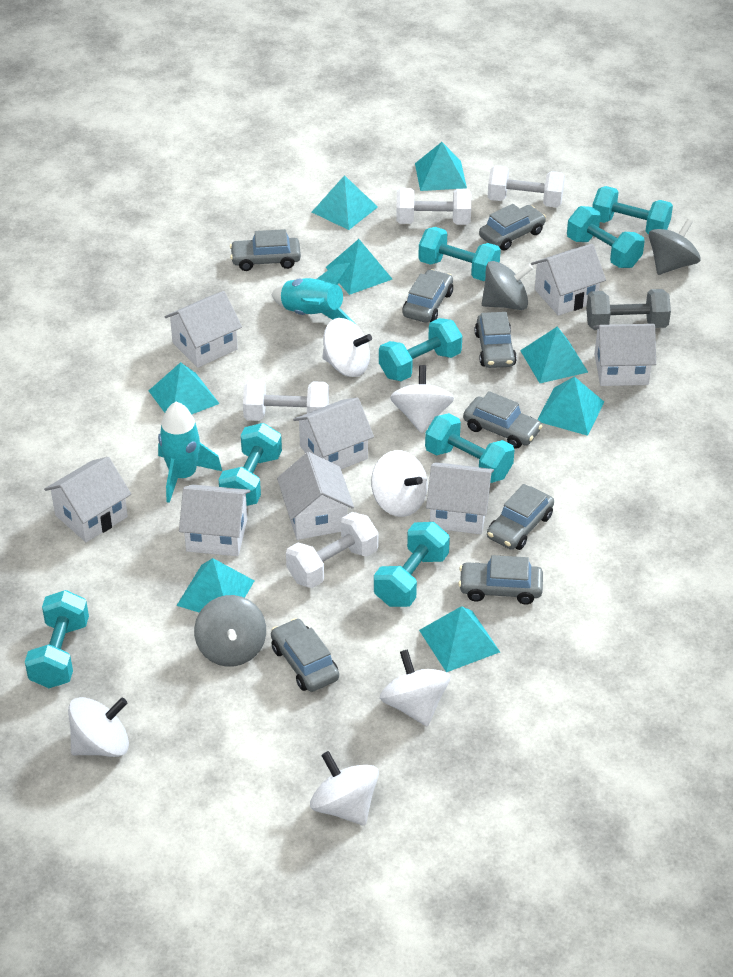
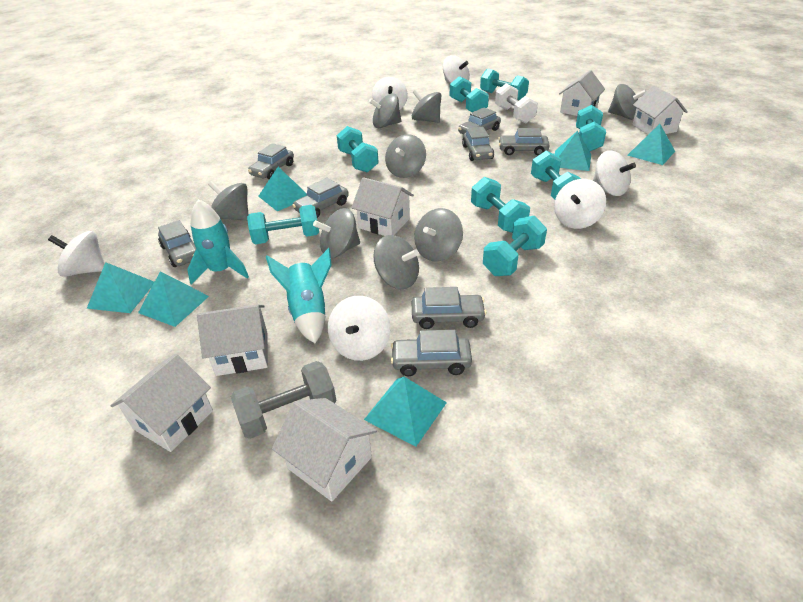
grey spinning top: 3 -> 8
turquoise pyramid: 8 -> 6
white dumbbell: 4 -> 1
white house: 8 -> 6

